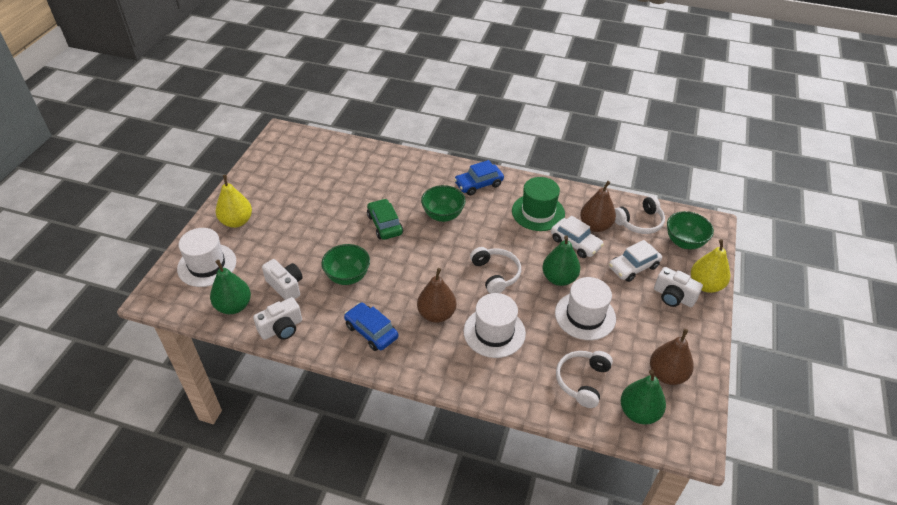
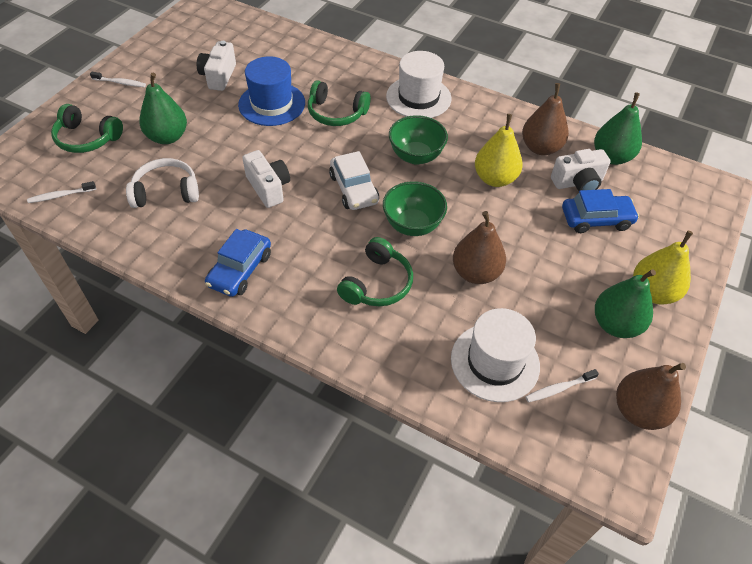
blue hat: 0 -> 1
green bowl: 3 -> 2
green car: 1 -> 0
green hat: 1 -> 0
green headphones: 0 -> 3
white car: 2 -> 1
white hat: 3 -> 2
white headphones: 3 -> 1
white toothbrush: 0 -> 3

